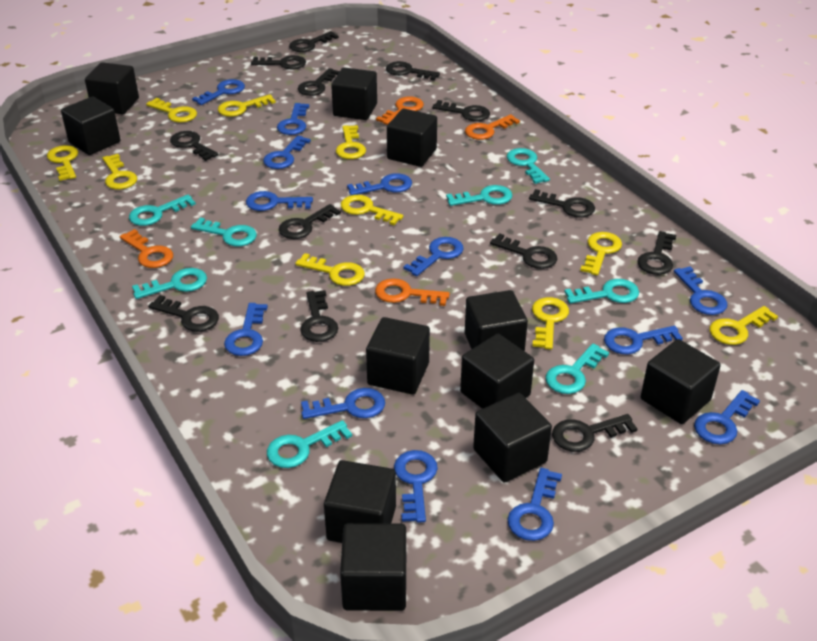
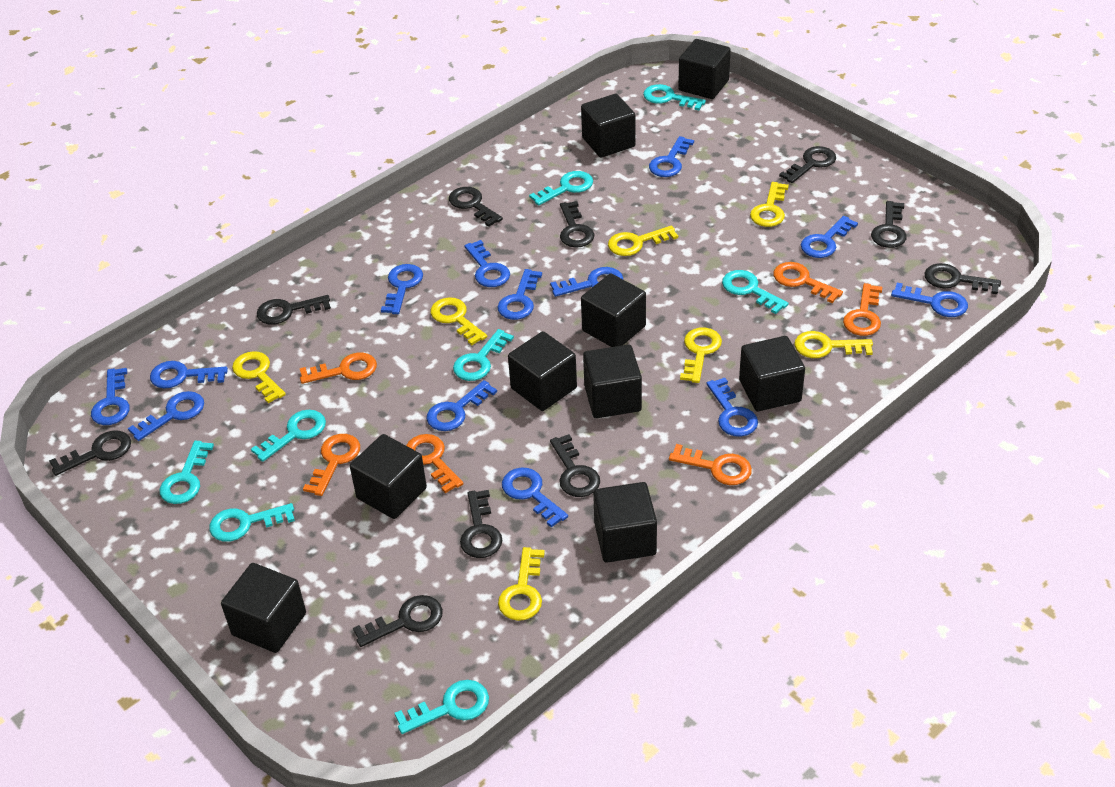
black cube: 11 -> 9
black key: 13 -> 10
orange key: 4 -> 6
yellow key: 10 -> 7

